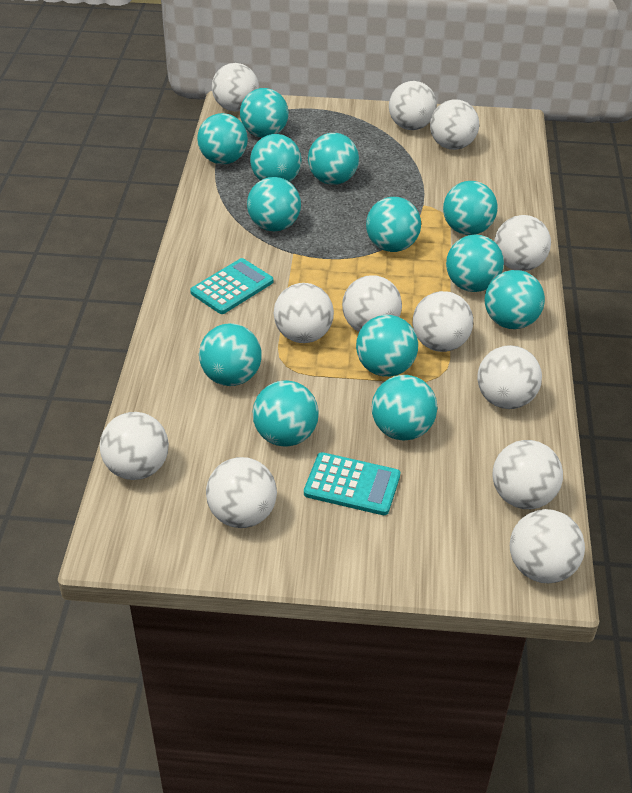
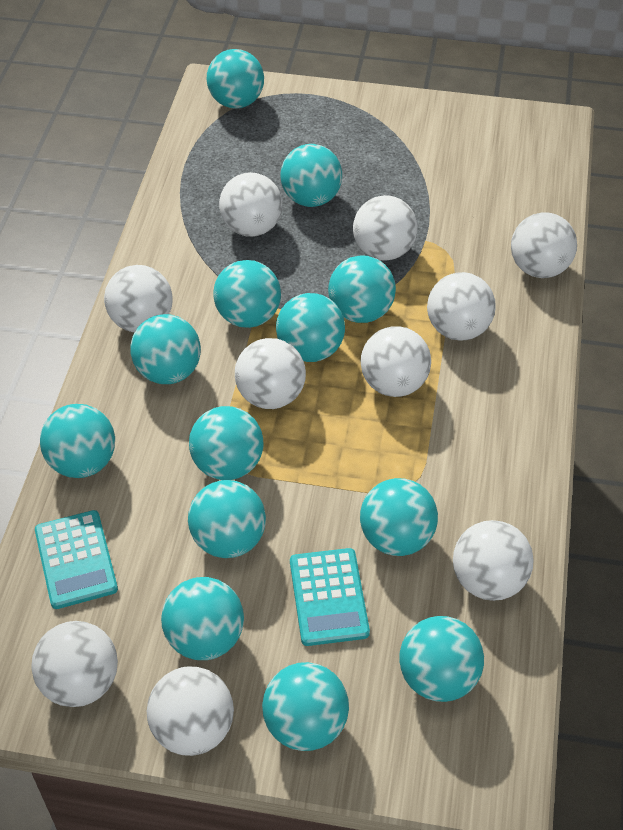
white ball: 12 -> 10

